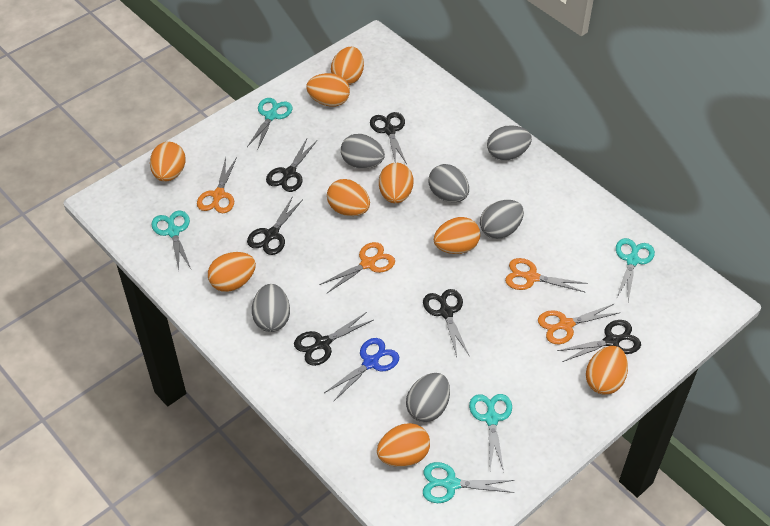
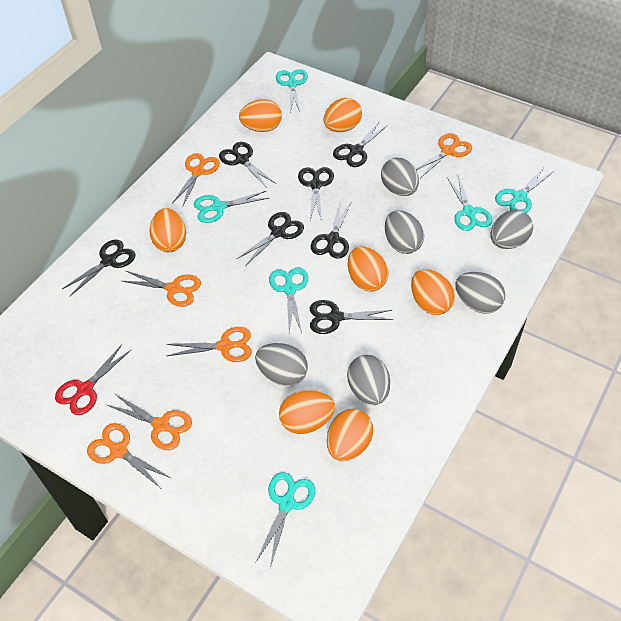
black scissors: 6 -> 7
blue scissors: 1 -> 0
orange egg: 9 -> 7
orange scissors: 4 -> 6
red scissors: 0 -> 1
turquoise scissors: 5 -> 6

